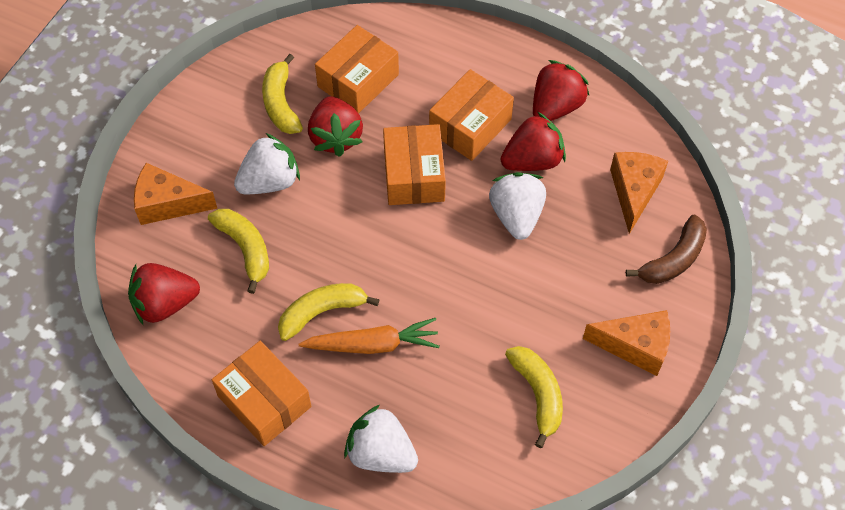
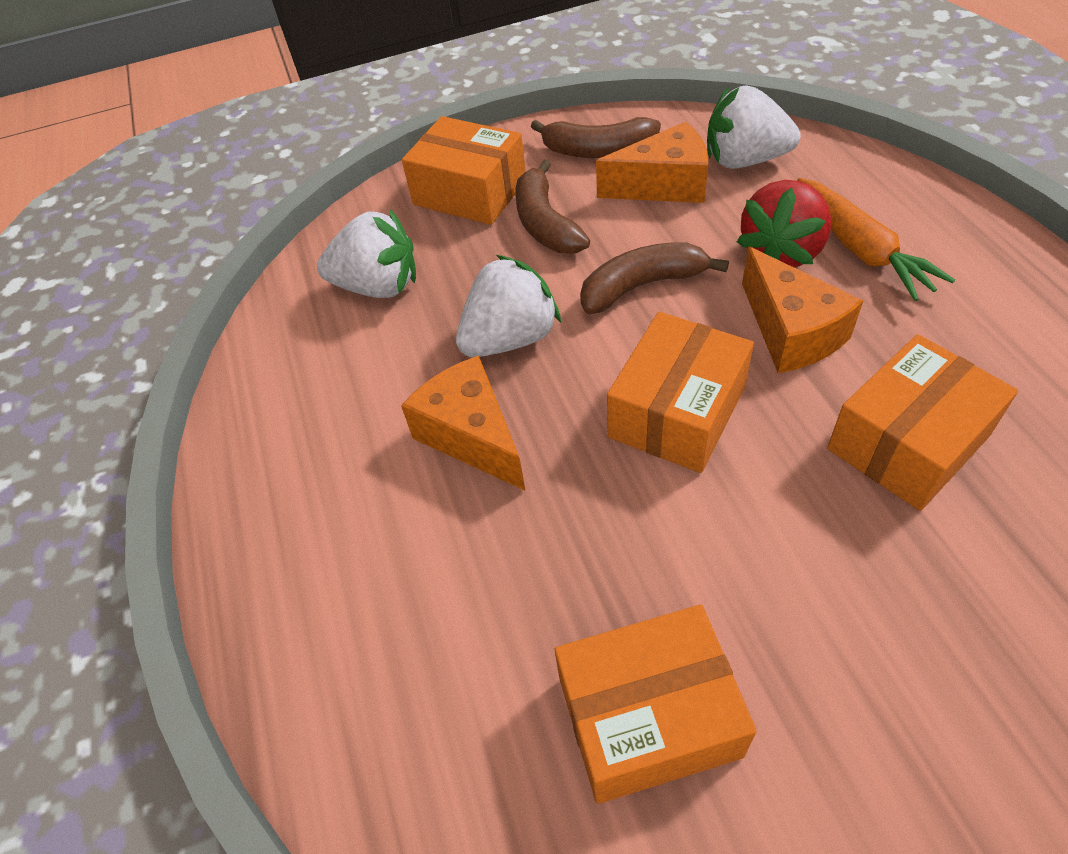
brown banana: 1 -> 3
red strawberry: 4 -> 1
yellow banana: 4 -> 0

